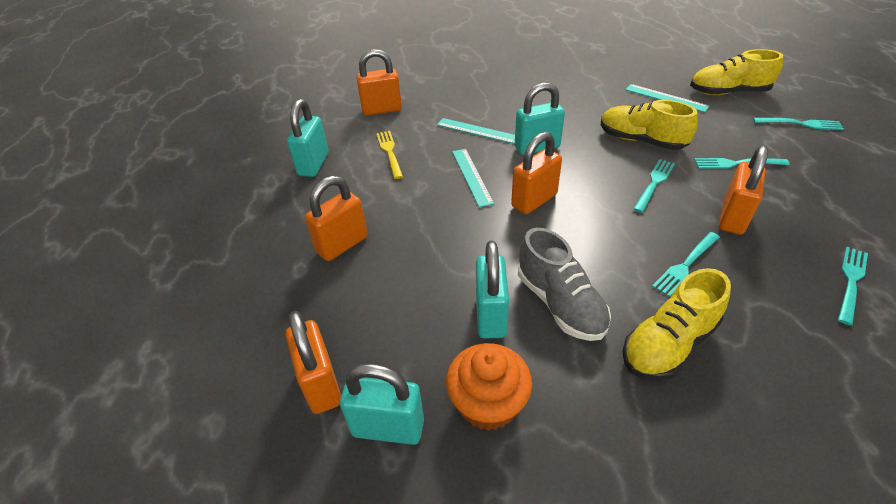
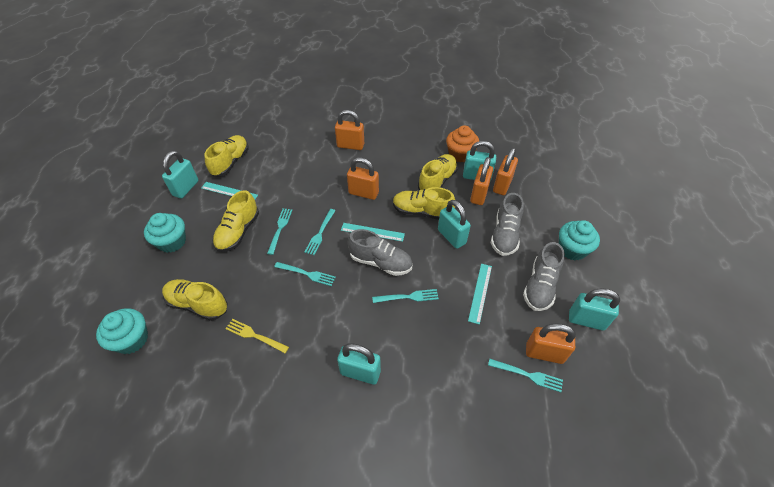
grey shoe: 1 -> 3
turquoise cupcake: 0 -> 3
turquoise padlock: 4 -> 5
yellow shoe: 3 -> 5

